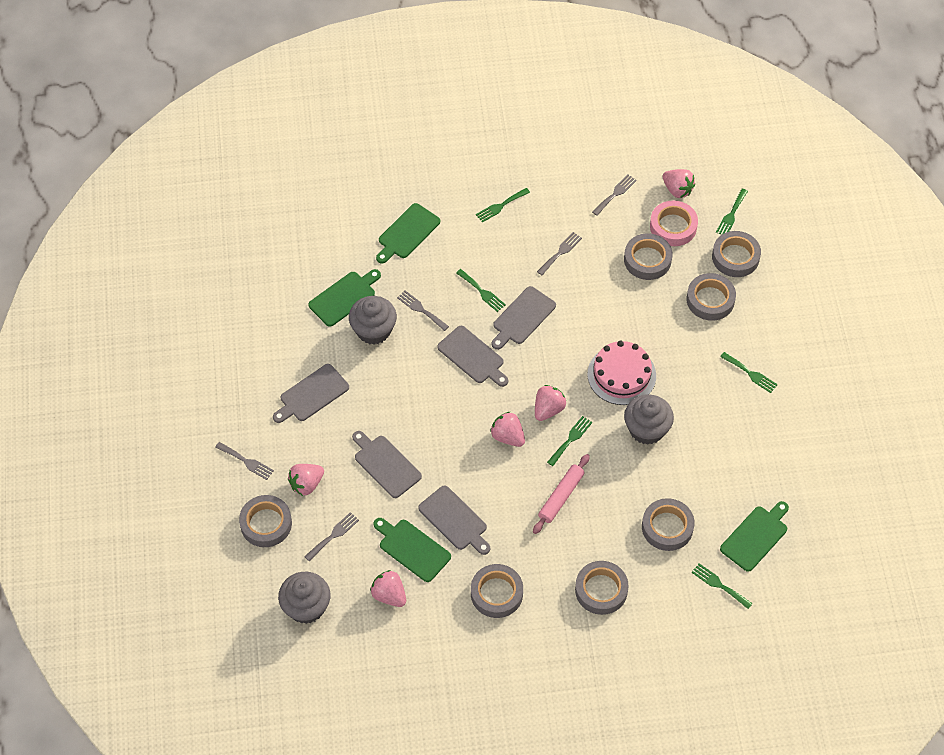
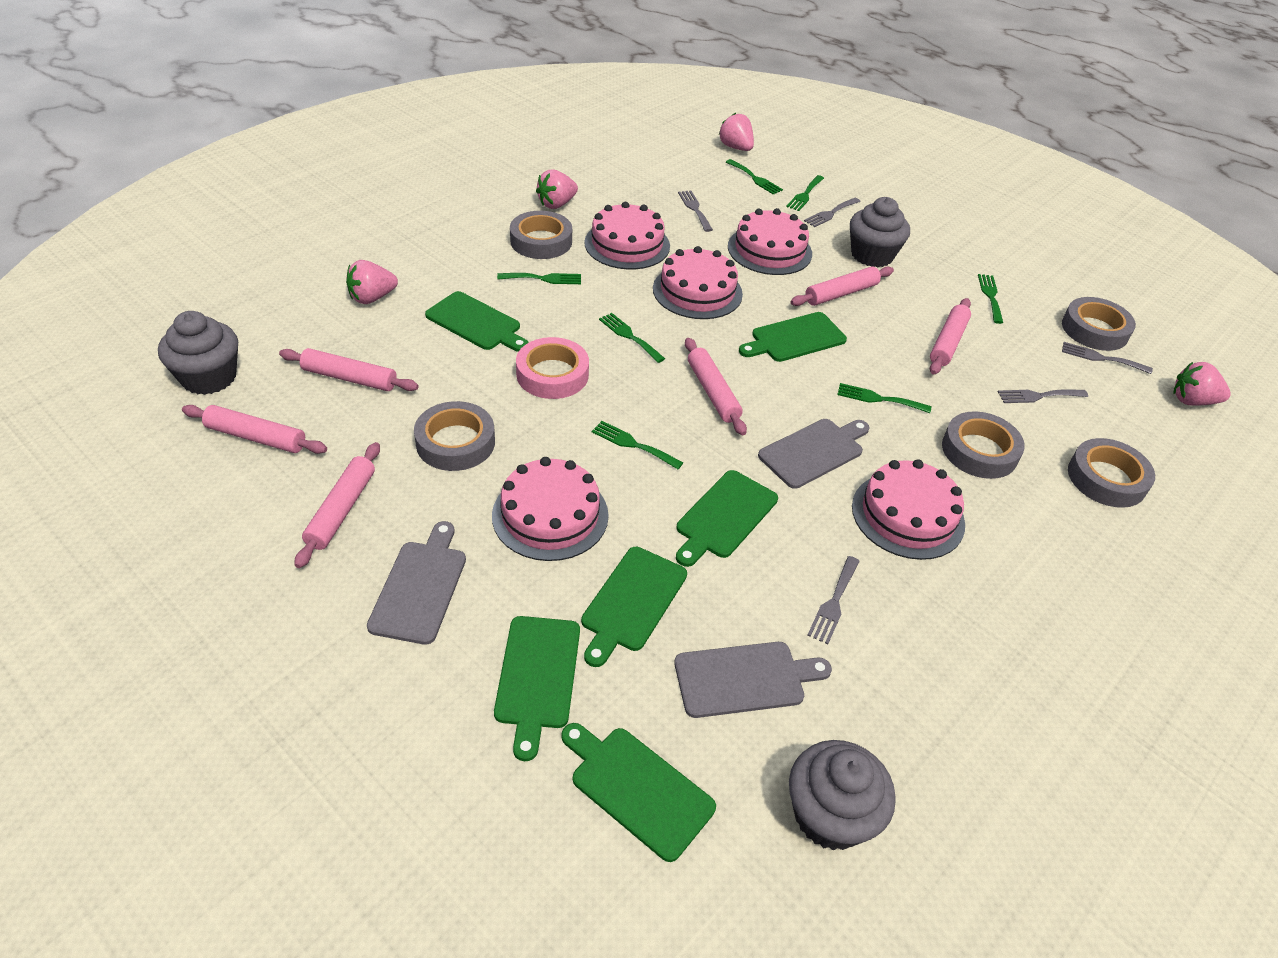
green cutting board: 4 -> 6
green fork: 6 -> 7
grey cutting board: 5 -> 3
grey tape: 7 -> 5
pink cake: 1 -> 5
pink rolling pin: 1 -> 6
pink strawberry: 5 -> 4

